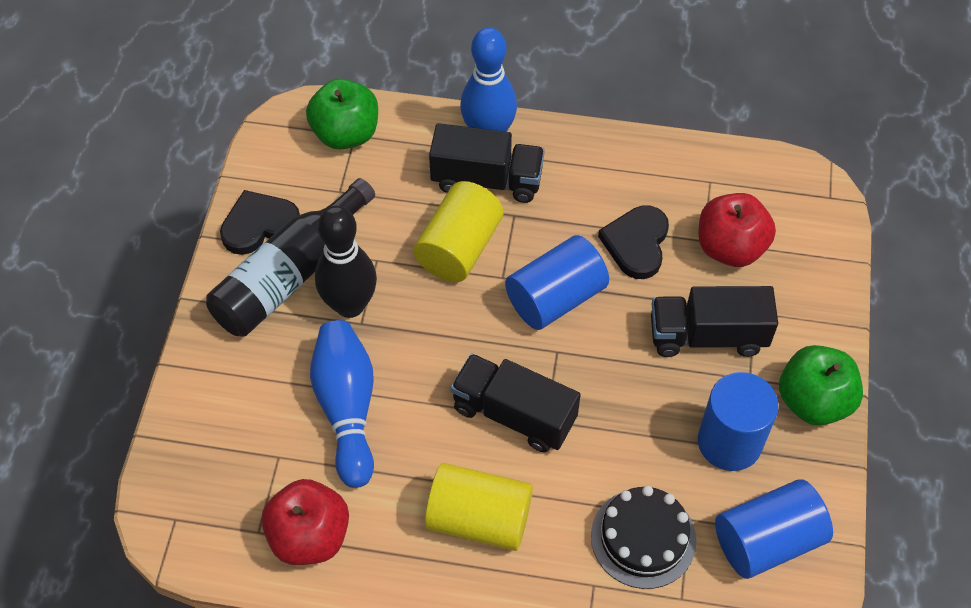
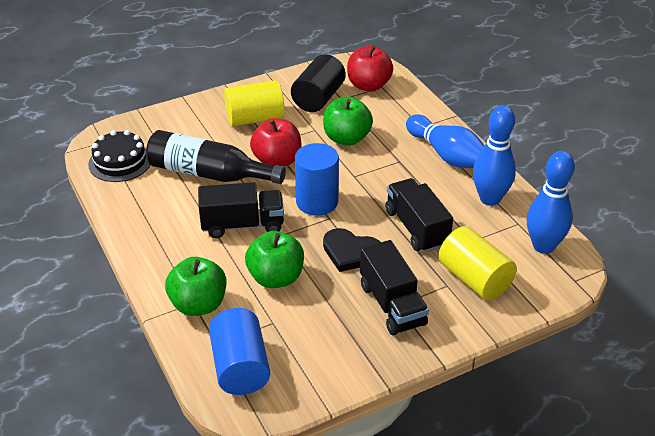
black bowling pin: 1 -> 0
black cylinder: 0 -> 1
black heart: 2 -> 1
blue bowling pin: 2 -> 3
blue cylinder: 3 -> 2
green apple: 2 -> 3

